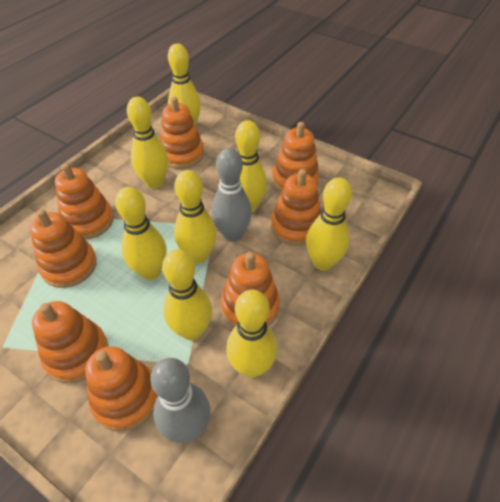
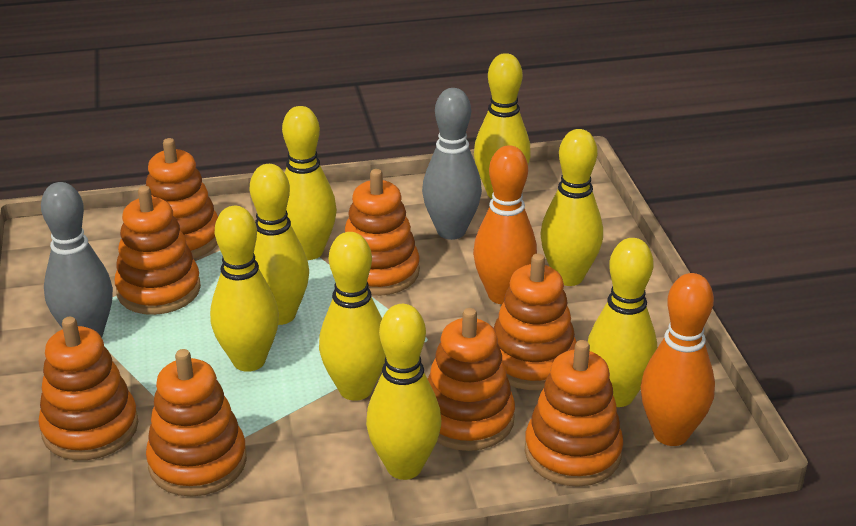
orange bowling pin: 0 -> 2

